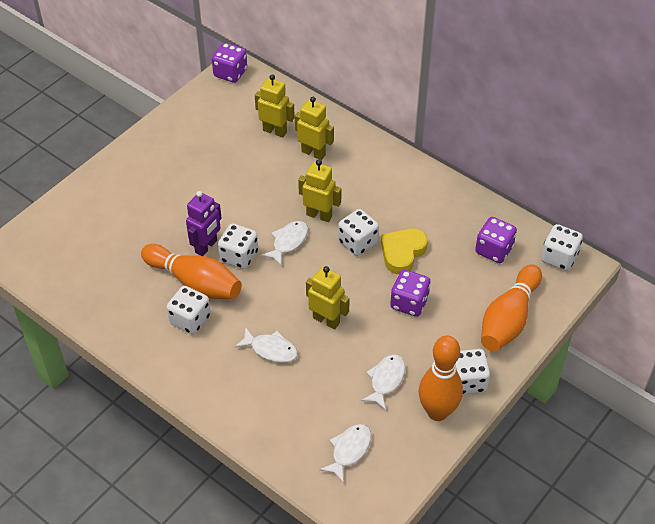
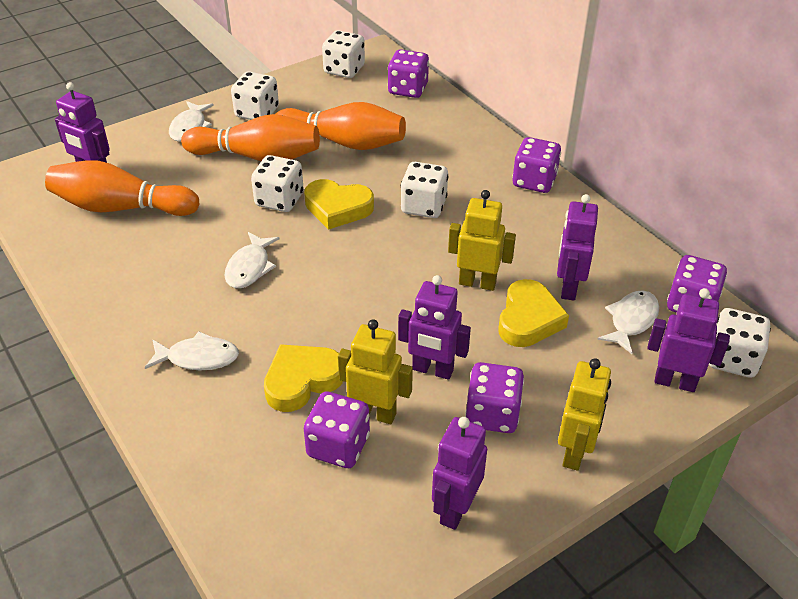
purple dice: 3 -> 5
purple robot: 1 -> 5
yellow heart: 1 -> 3
yellow robot: 4 -> 3

